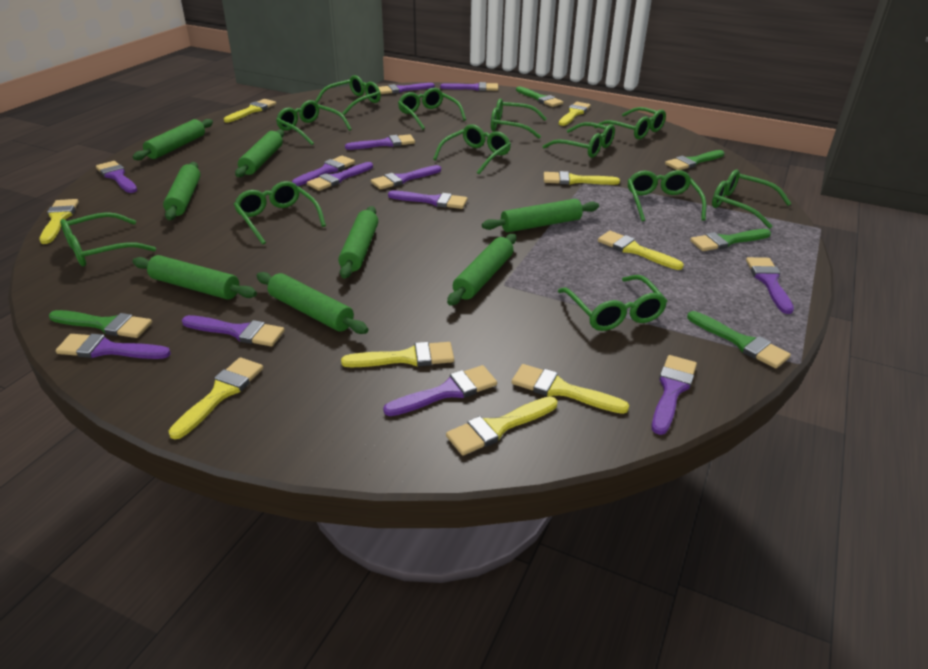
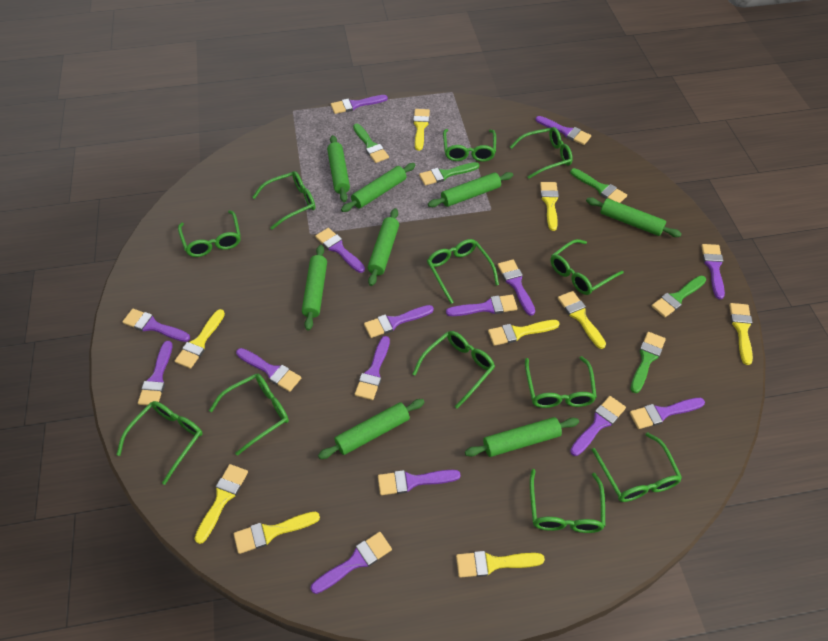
purple brush: 13 -> 15

